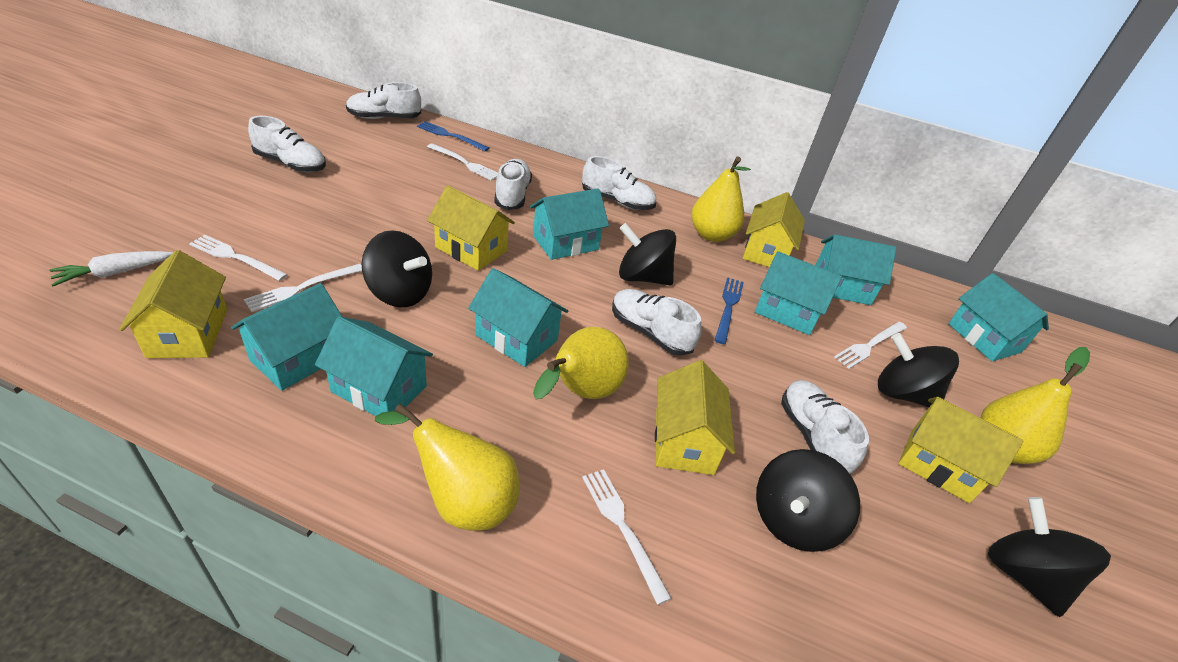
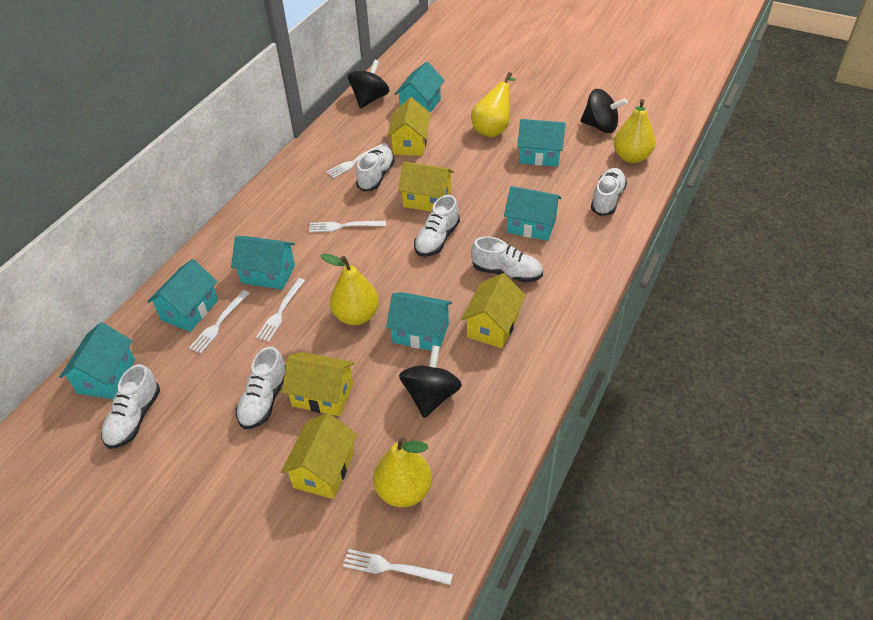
black spinning top: 5 -> 3
blue fork: 2 -> 0
white carrot: 1 -> 0

